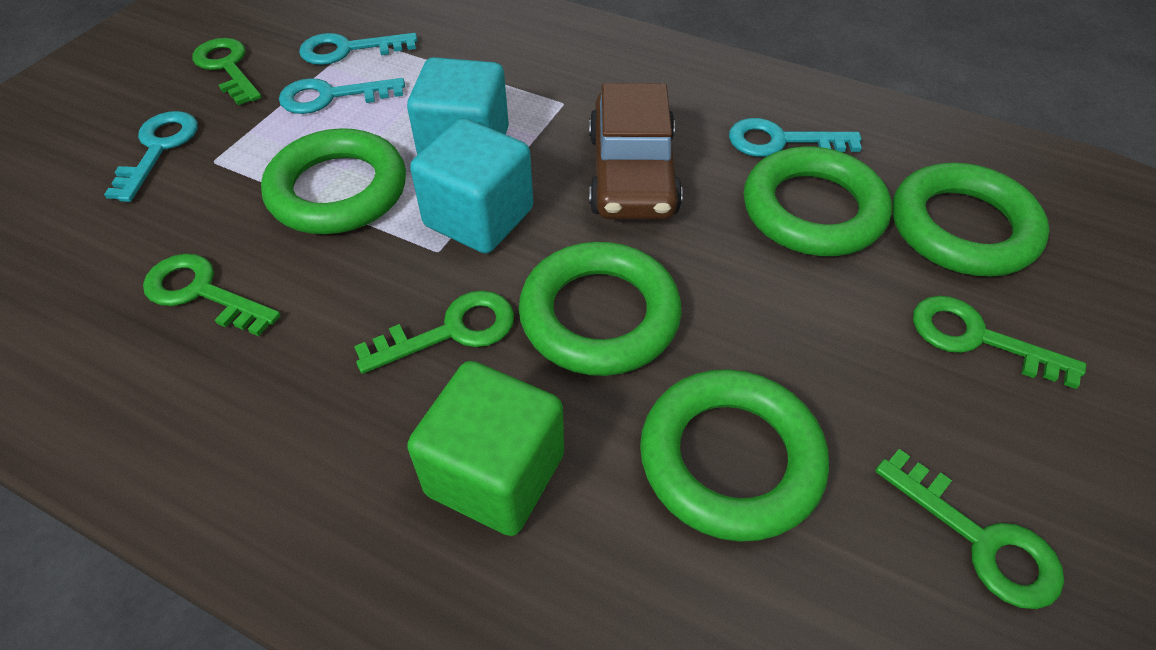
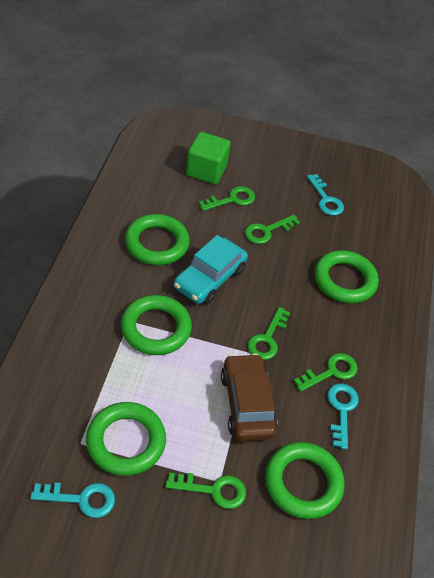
turquoise car: 0 -> 1
turquoise cube: 2 -> 0
turquoise key: 4 -> 3

